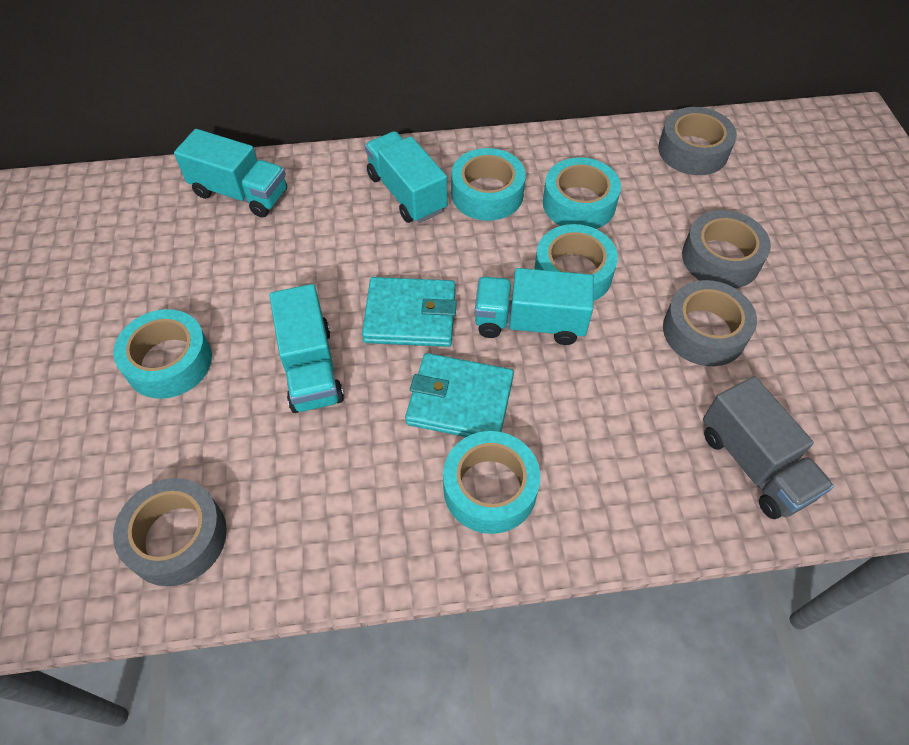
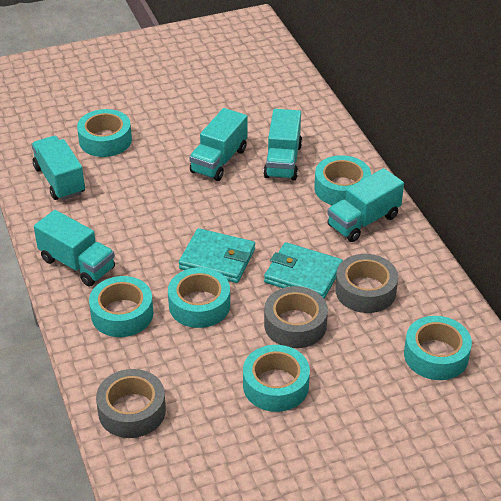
grey tape: 4 -> 3
grey truck: 1 -> 0
turquoise tape: 5 -> 6
turquoise truck: 4 -> 5

